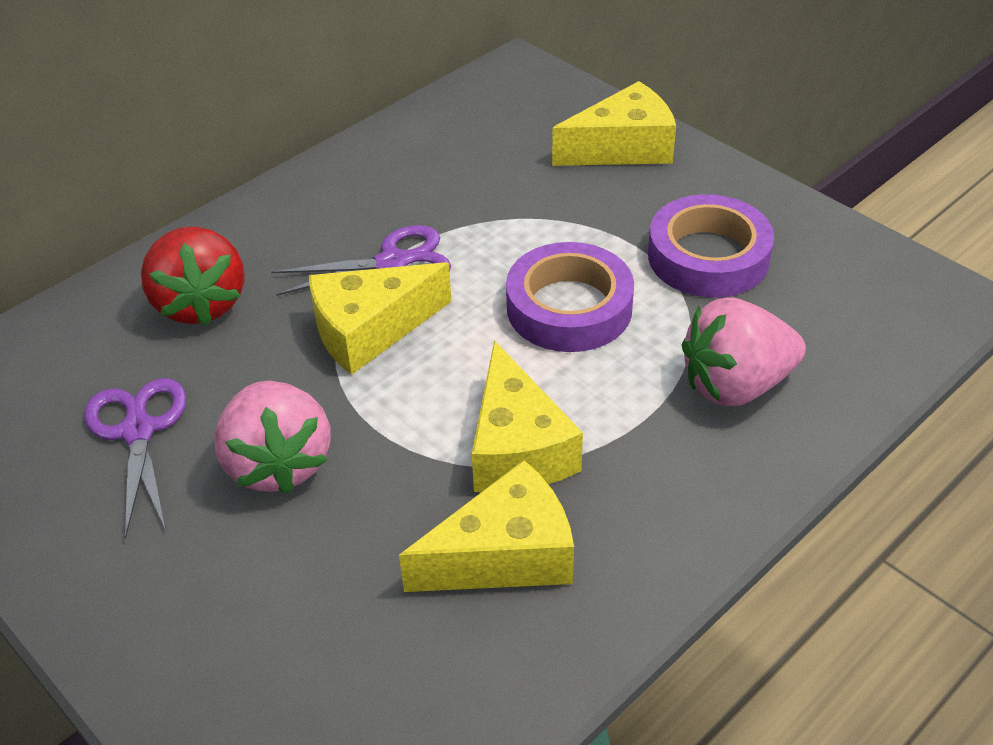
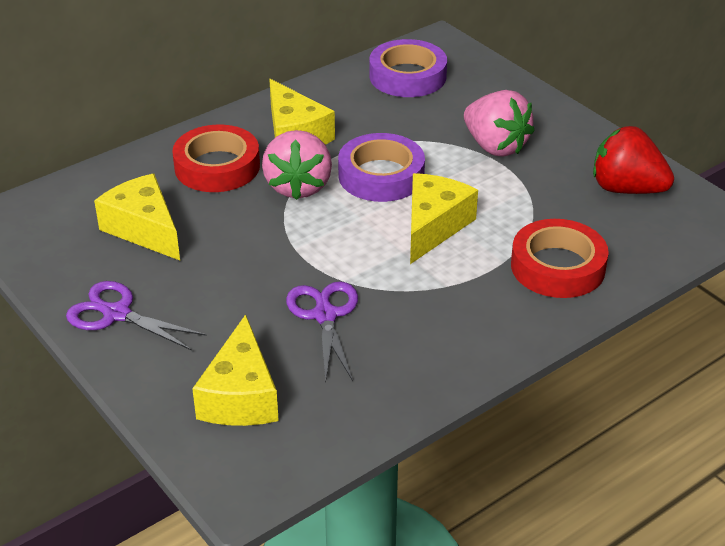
red tape: 0 -> 2

